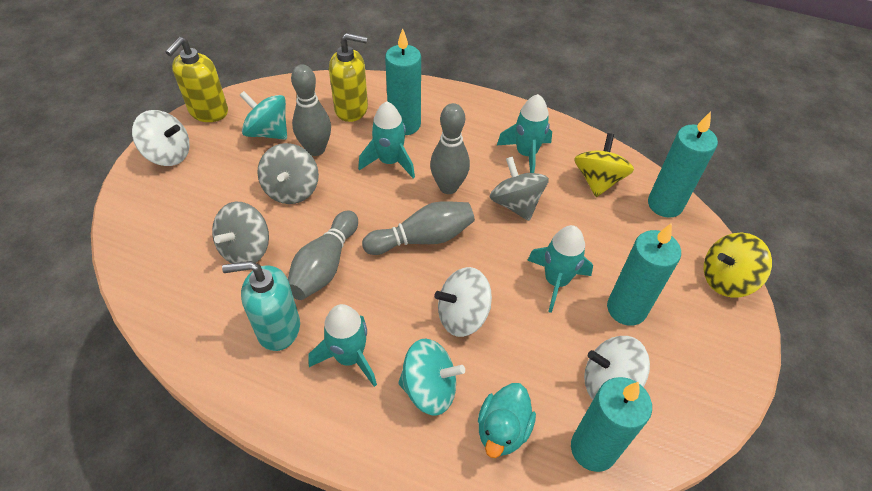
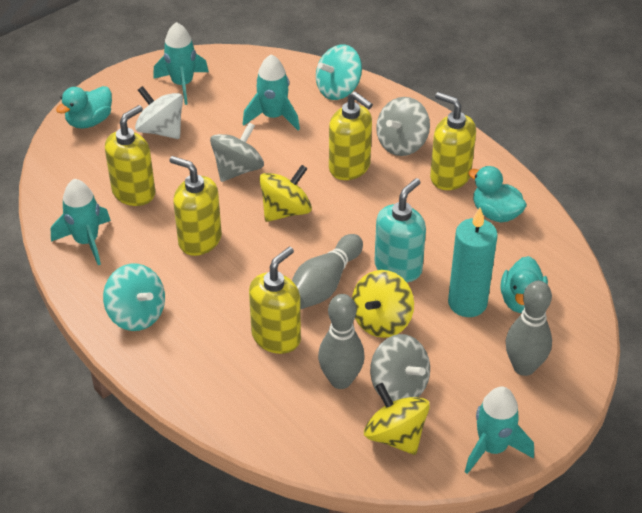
grey bowling pin: 4 -> 3
turquoise candle: 4 -> 1
turquoise duck: 1 -> 3
white spinning top: 3 -> 1
yellow soap dispenser: 2 -> 5
yellow spinning top: 2 -> 3

